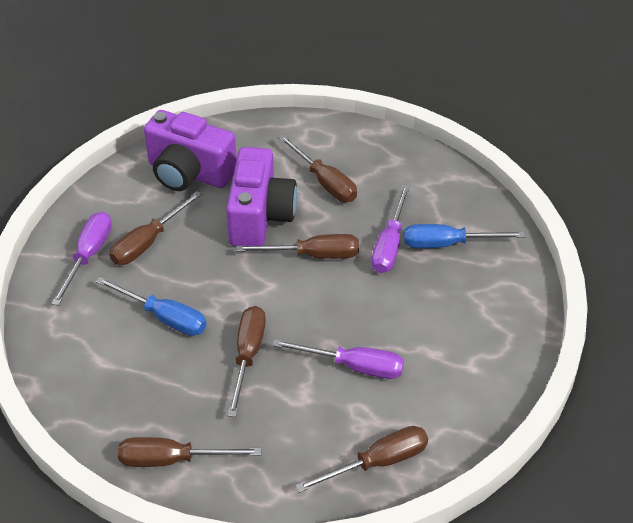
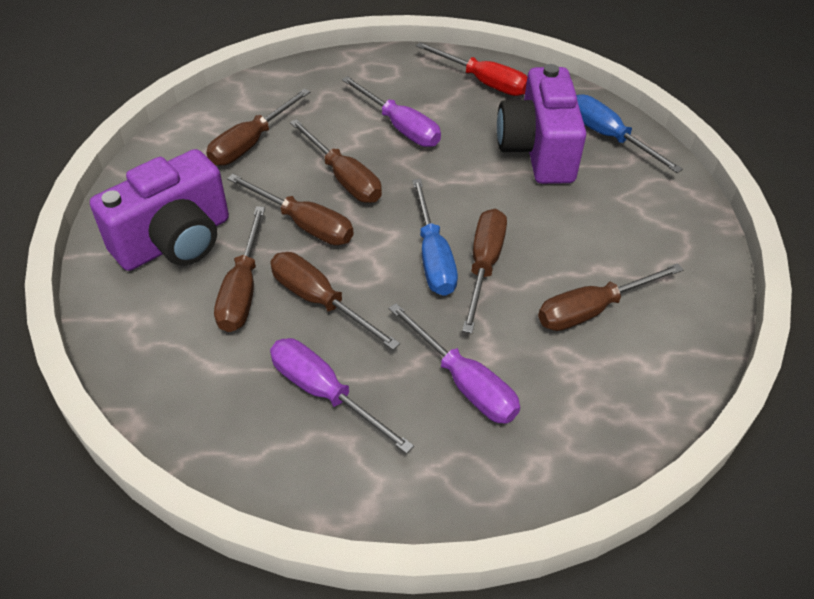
brown screwdriver: 6 -> 7
red screwdriver: 0 -> 1

